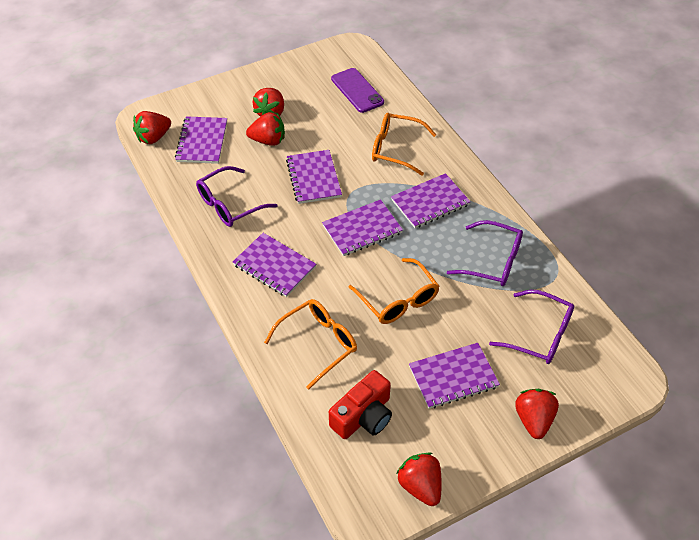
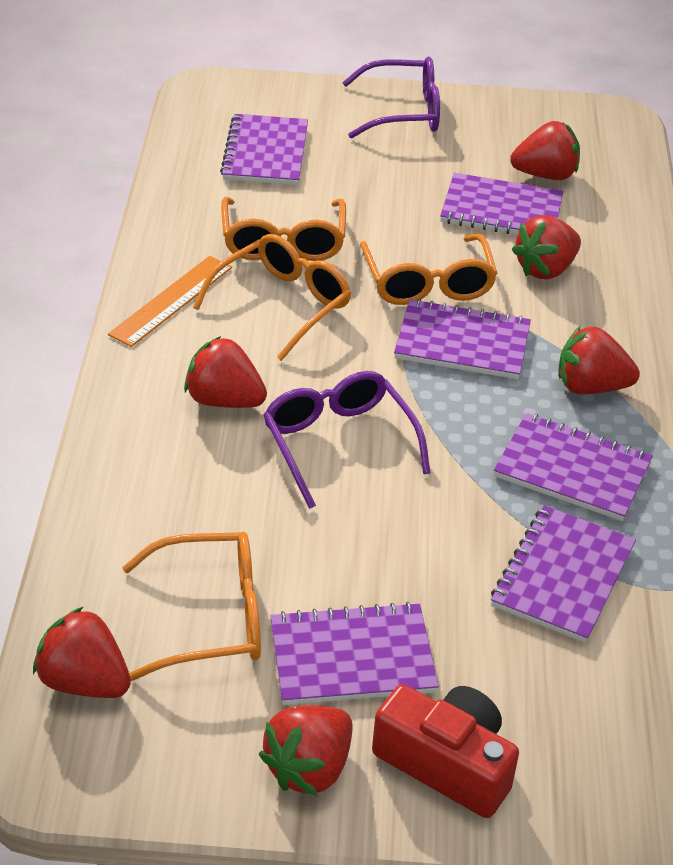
orange glasses: 3 -> 4
orange ruler: 0 -> 1
purple glasses: 3 -> 2
purple phone: 1 -> 0
red strawberry: 5 -> 6

